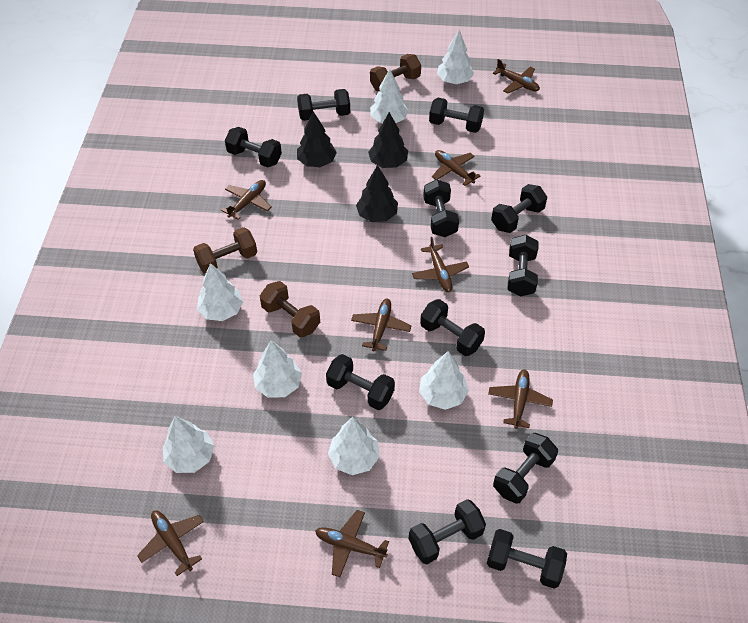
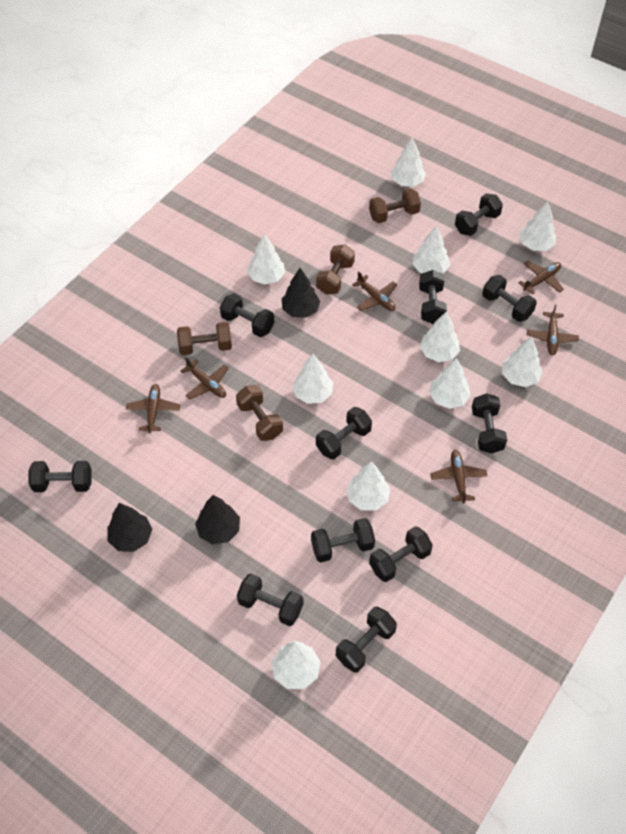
brown dumbbell: 3 -> 4
brown plane: 8 -> 6
white tree: 7 -> 10

